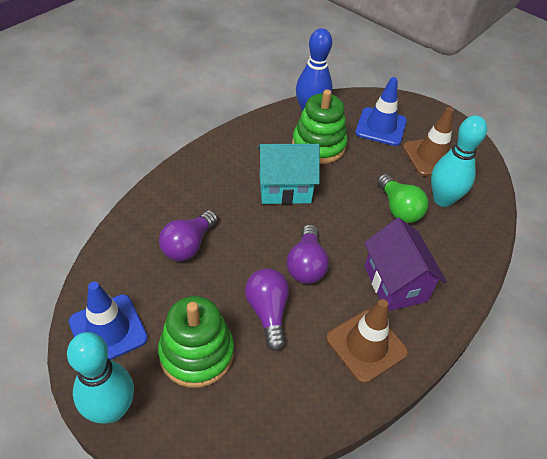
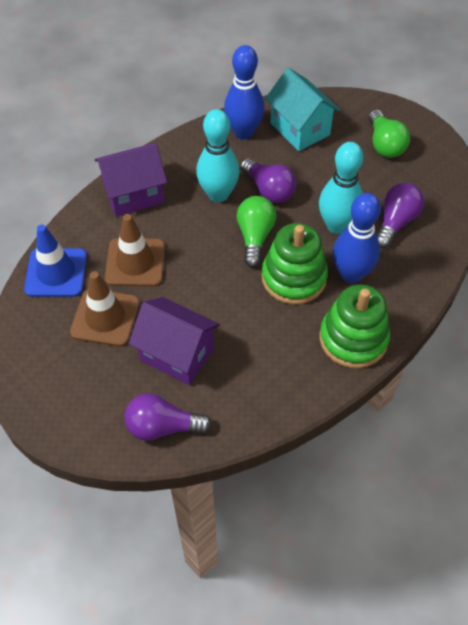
blue bowling pin: 1 -> 2
blue traffic cone: 2 -> 1
green light bulb: 1 -> 2
purple house: 1 -> 2

